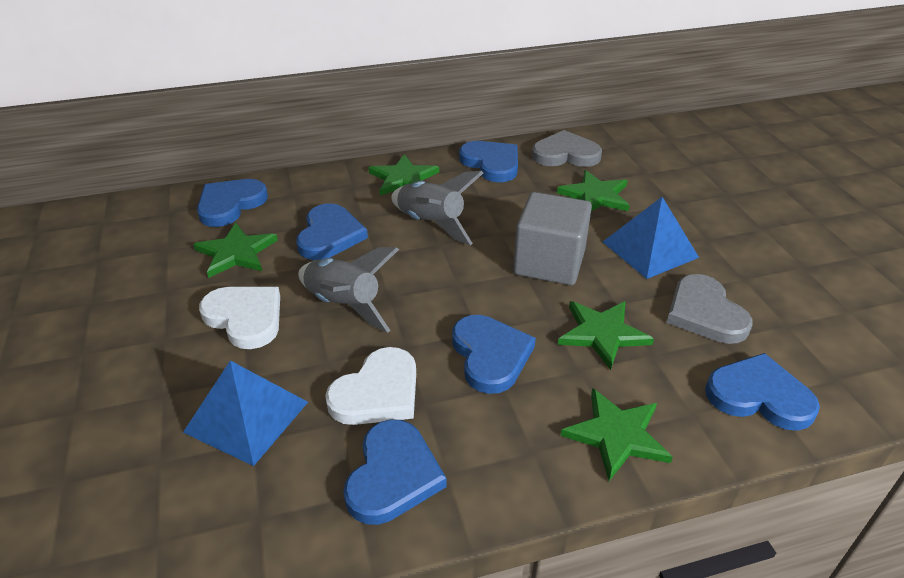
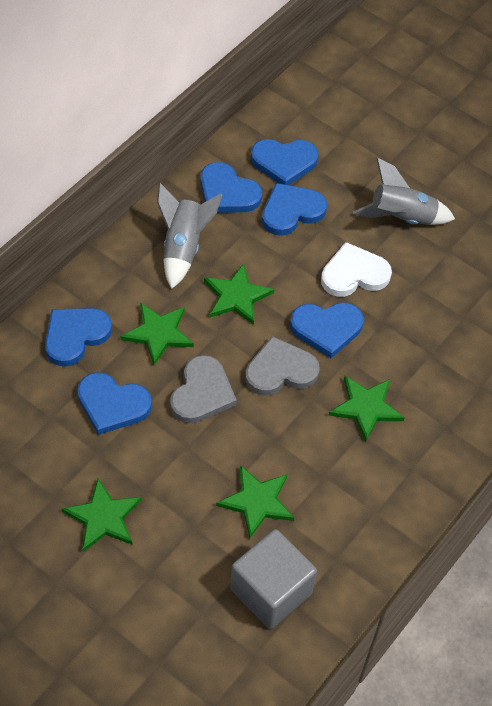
blue pyramid: 2 -> 0
white heart: 2 -> 1

